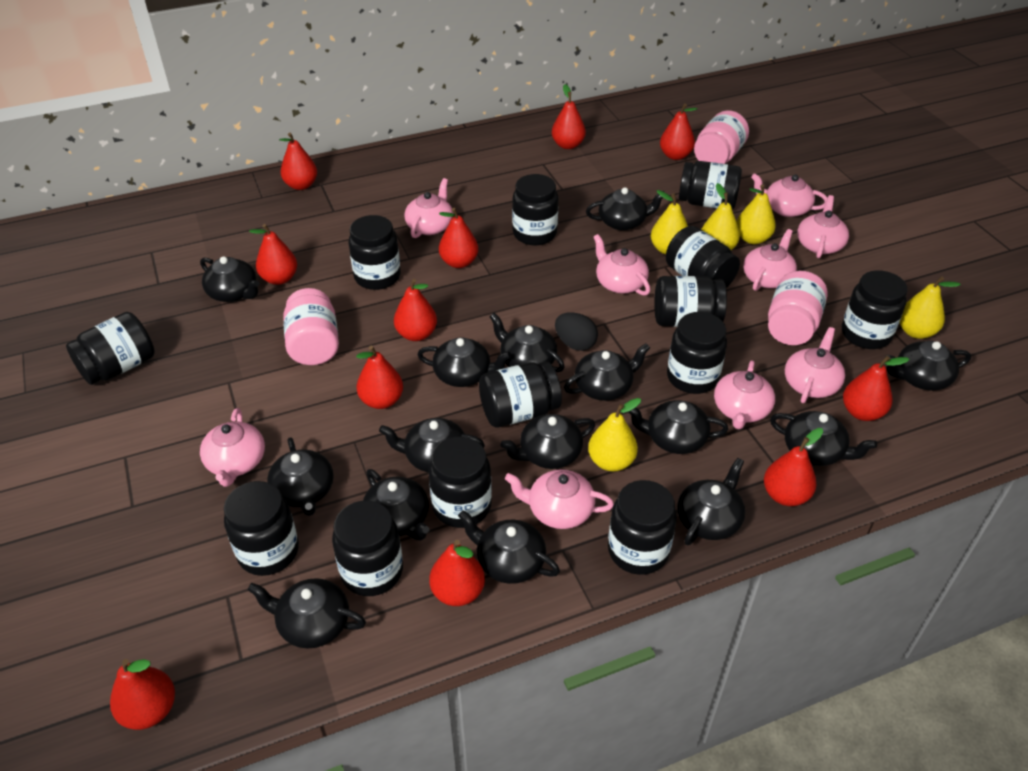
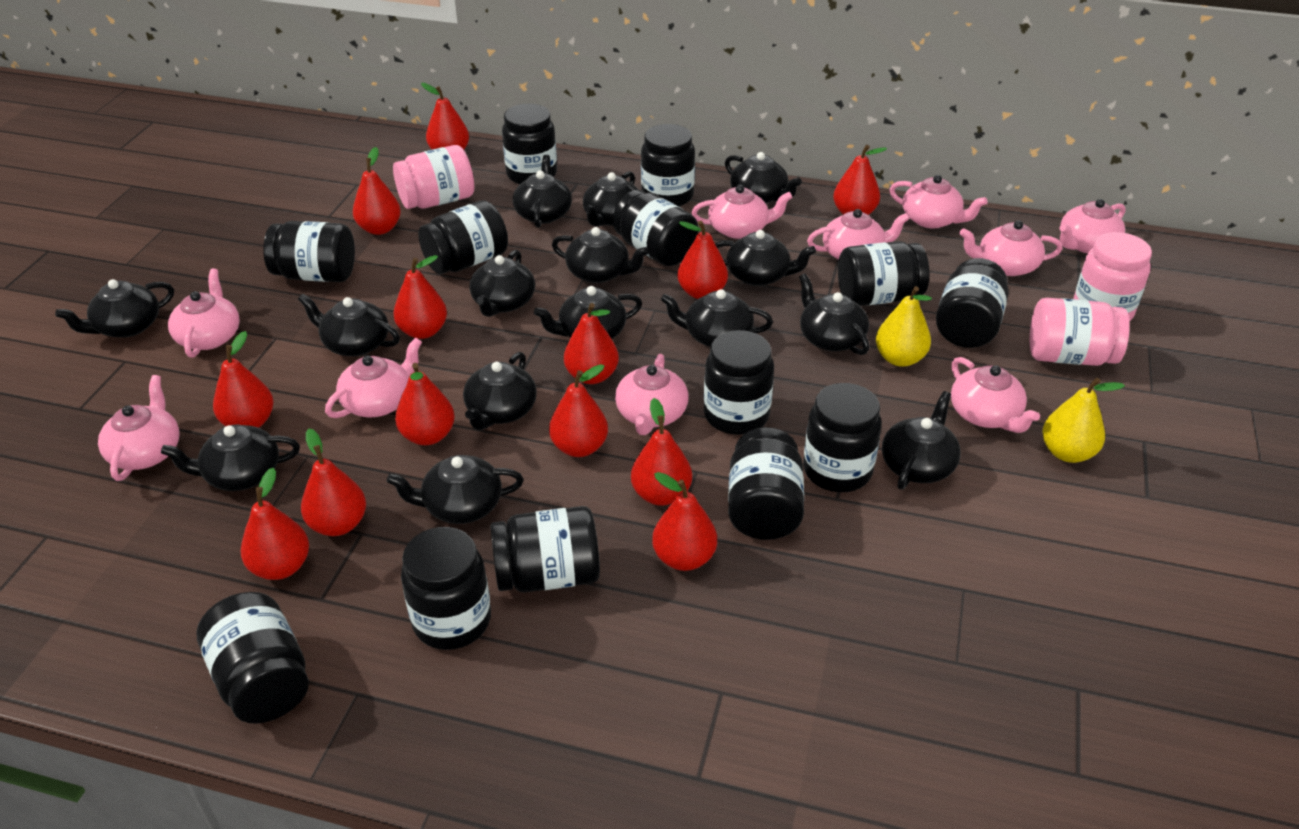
black egg: 1 -> 0
pink teapot: 9 -> 10
red pear: 11 -> 13
yellow pear: 5 -> 2

